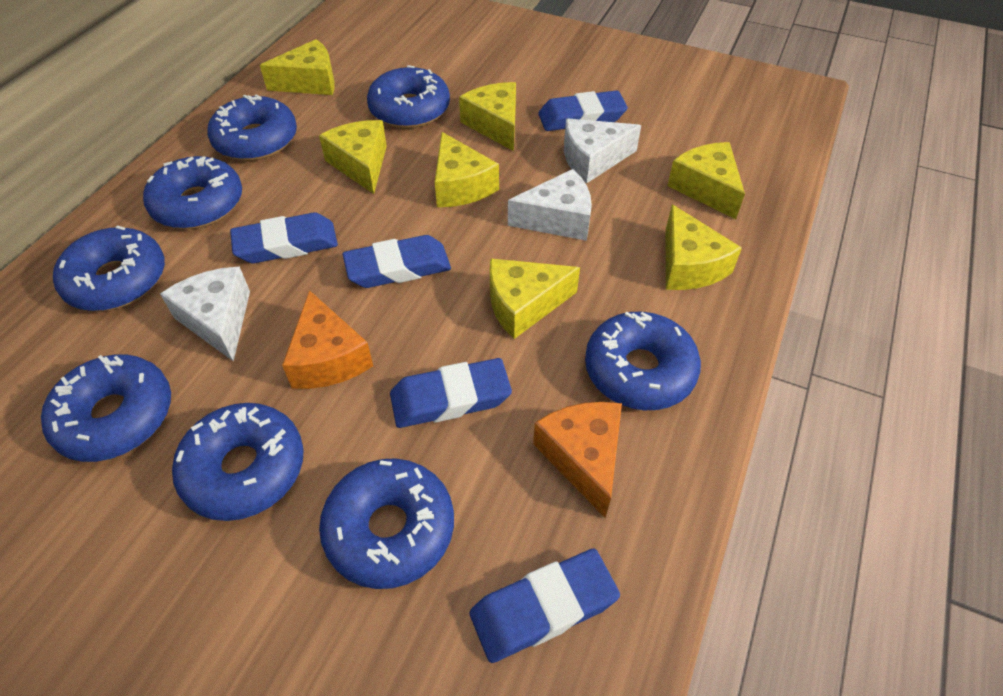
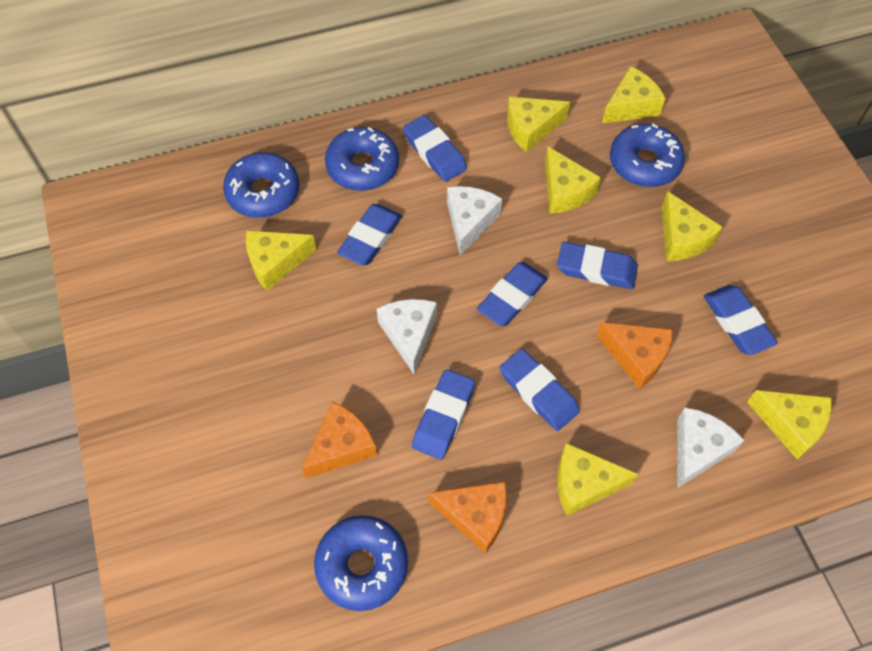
blue donut: 8 -> 4
blue eraser: 5 -> 7
orange cheese: 2 -> 3

